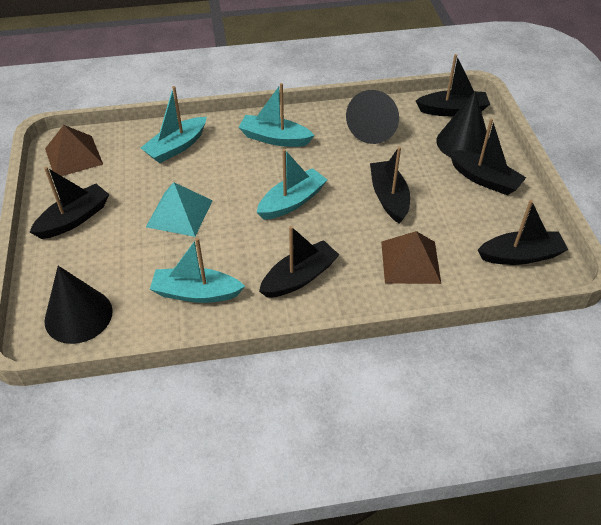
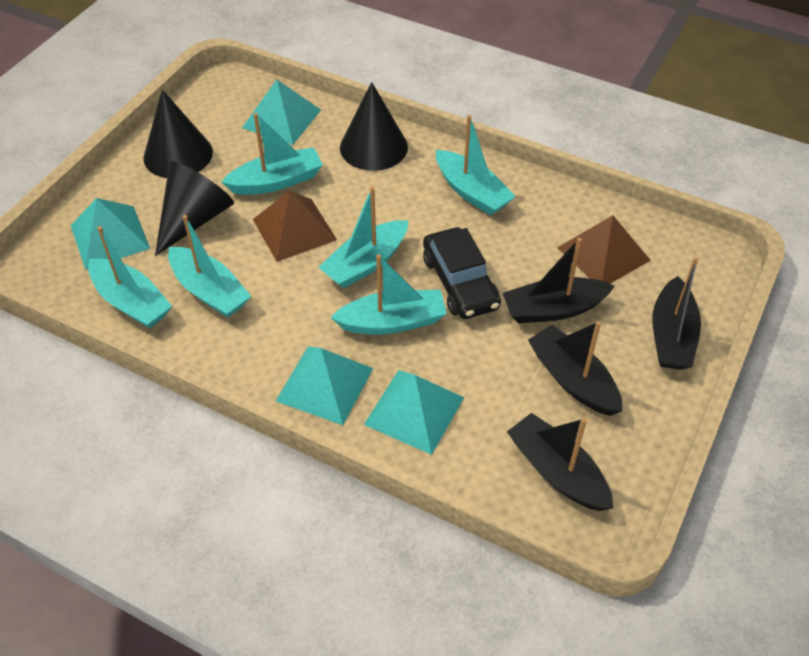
black boat: 6 -> 4
black car: 0 -> 1
turquoise boat: 4 -> 6
turquoise pyramid: 1 -> 4

